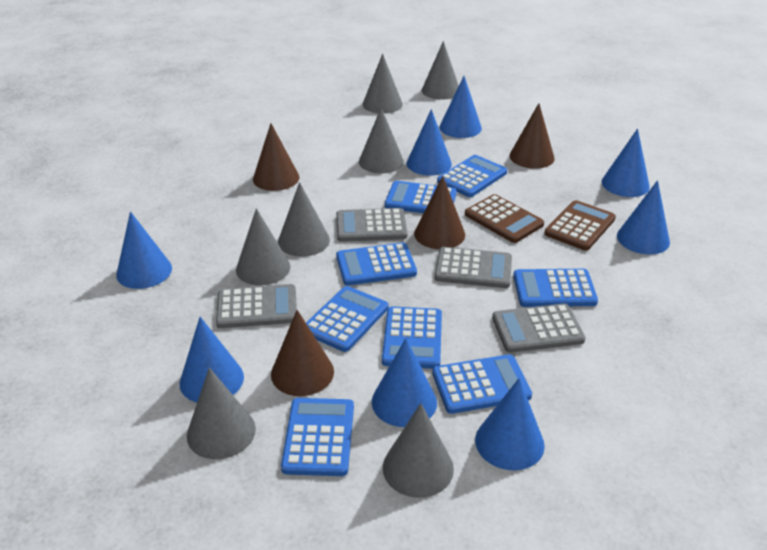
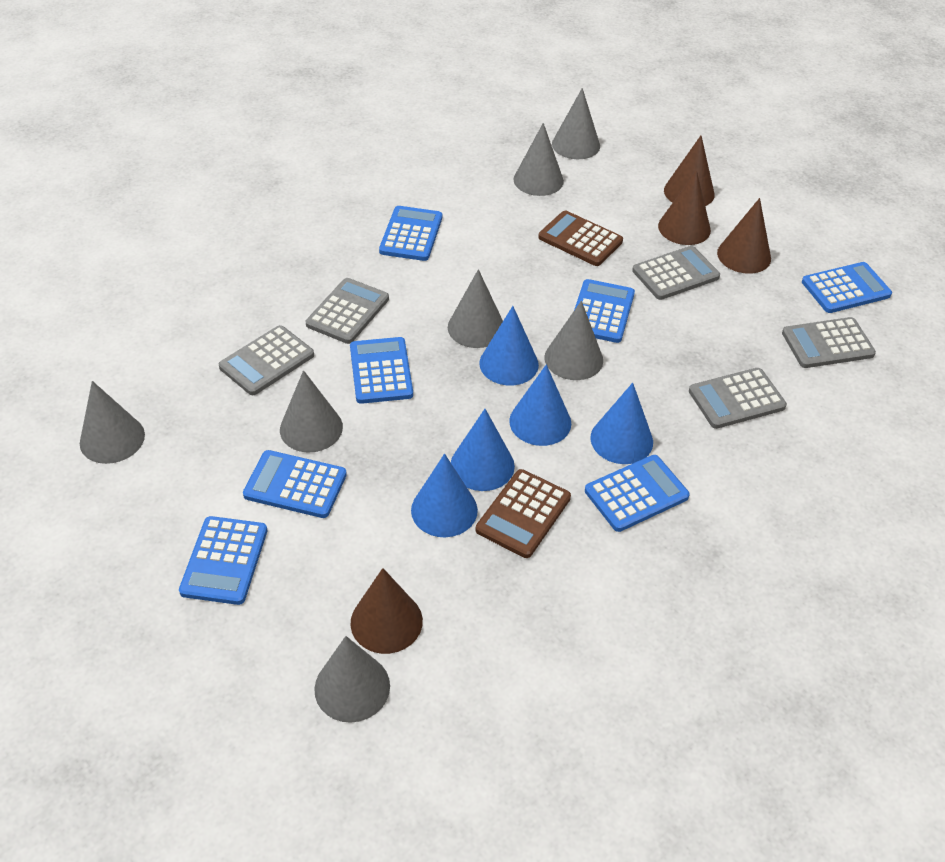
blue calculator: 8 -> 7
blue cone: 8 -> 5
grey calculator: 4 -> 5

